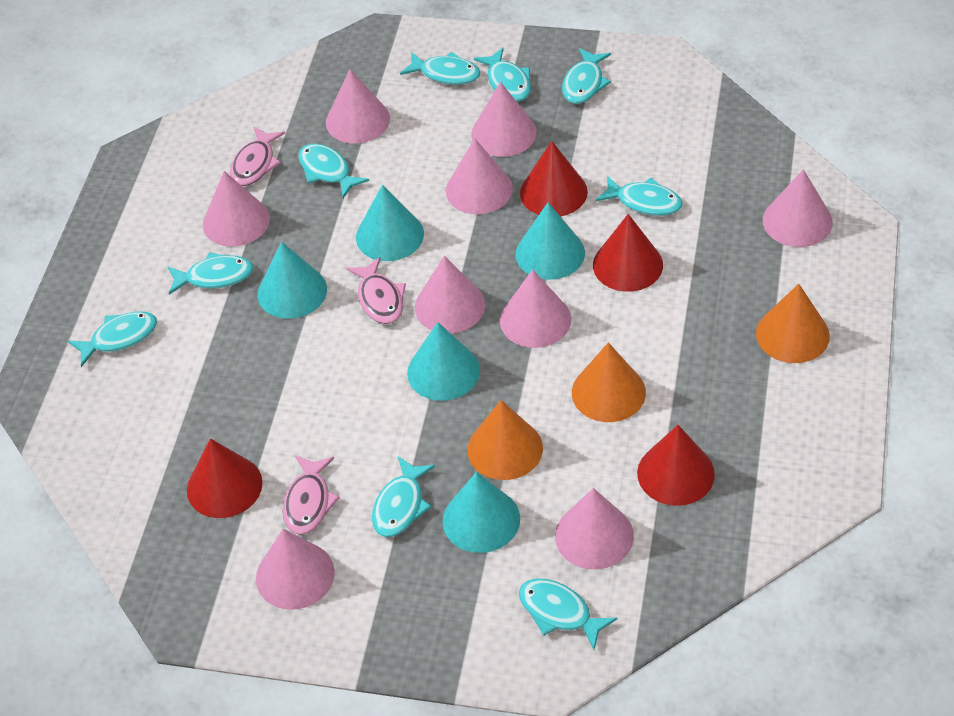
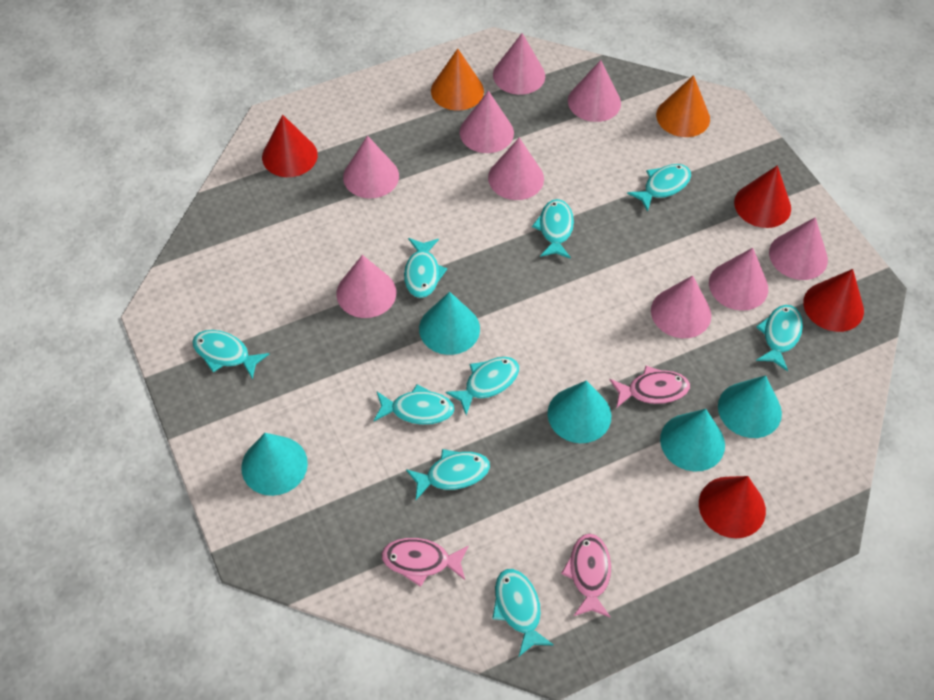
orange cone: 3 -> 2

